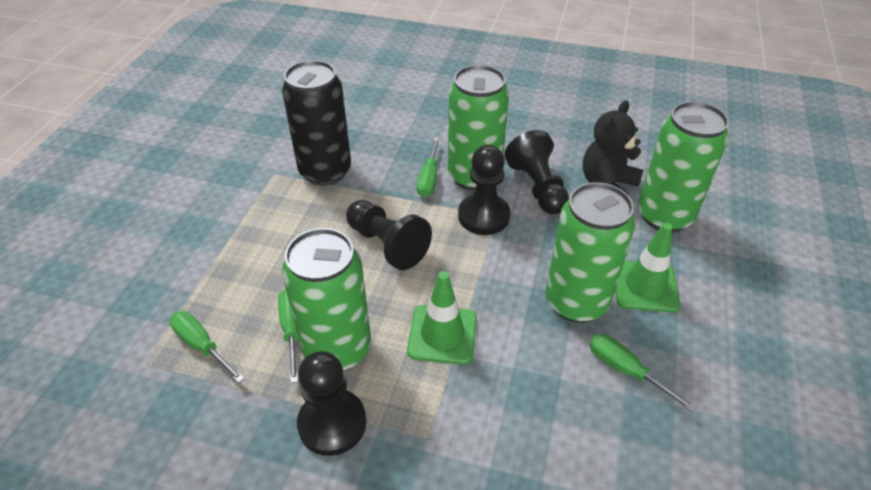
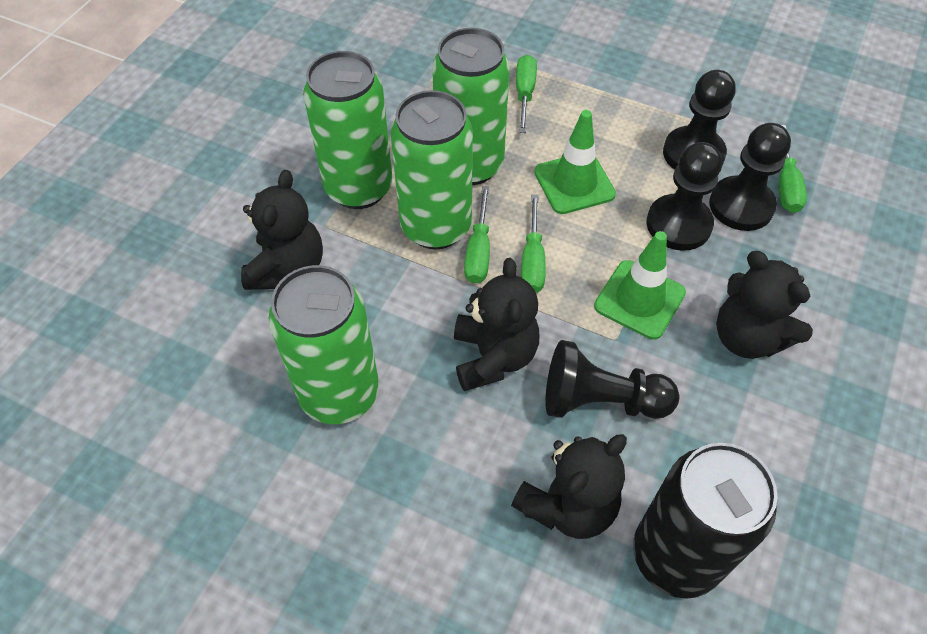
black teddy bear: 1 -> 4

